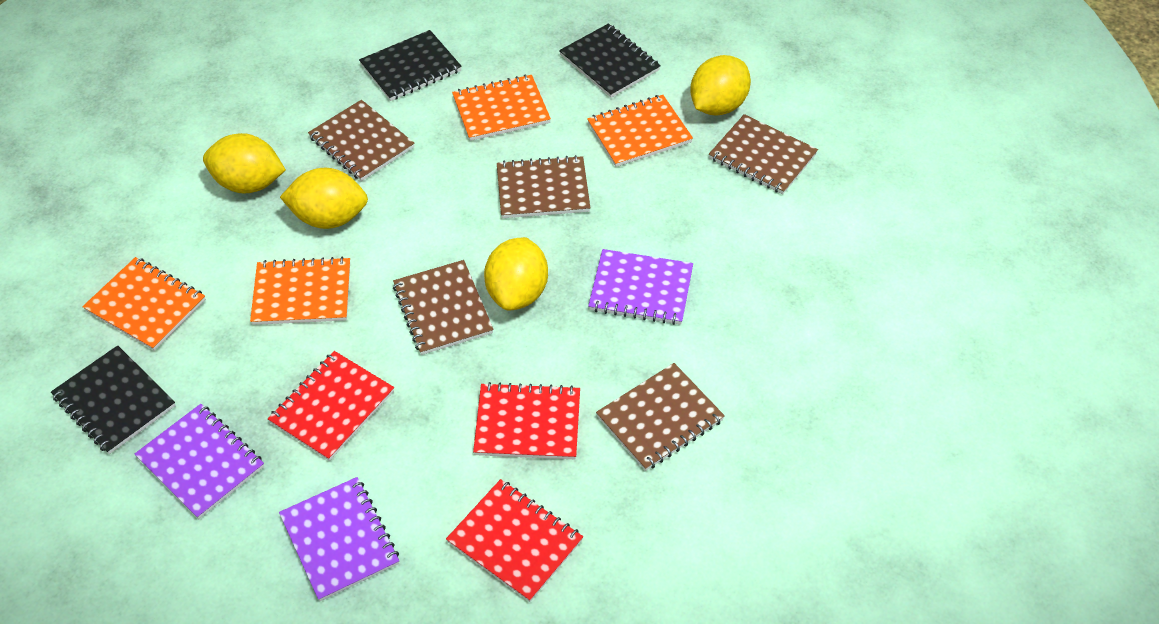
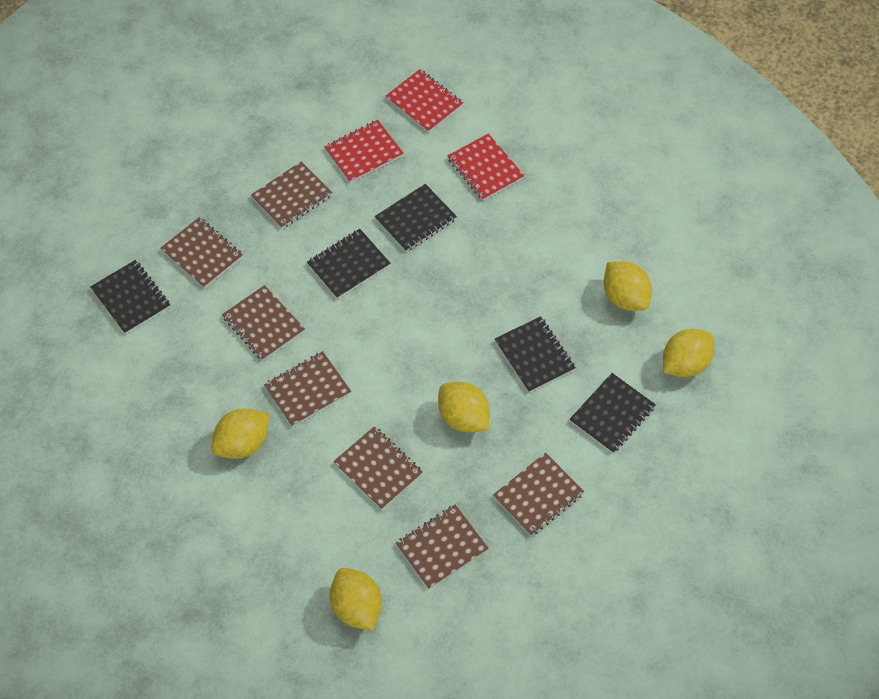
black notebook: 3 -> 5
brown notebook: 5 -> 7
orange notebook: 4 -> 0
purple notebook: 3 -> 0
yellow lemon: 4 -> 5

